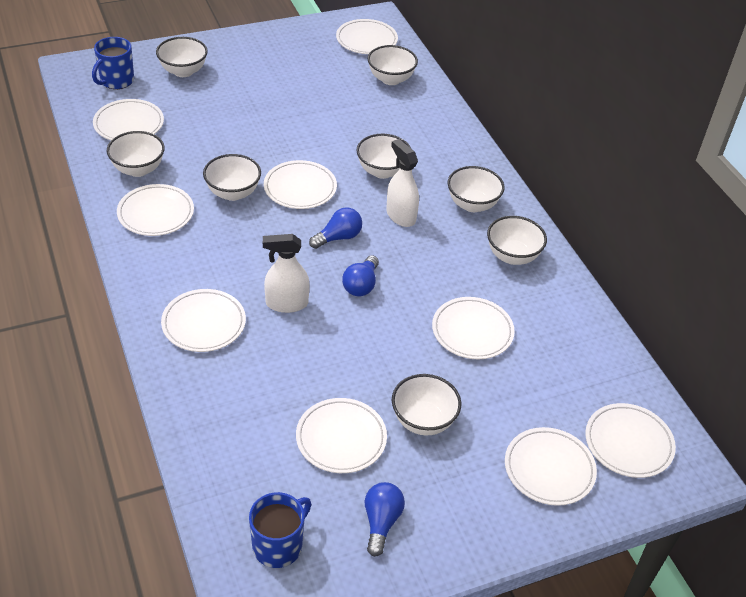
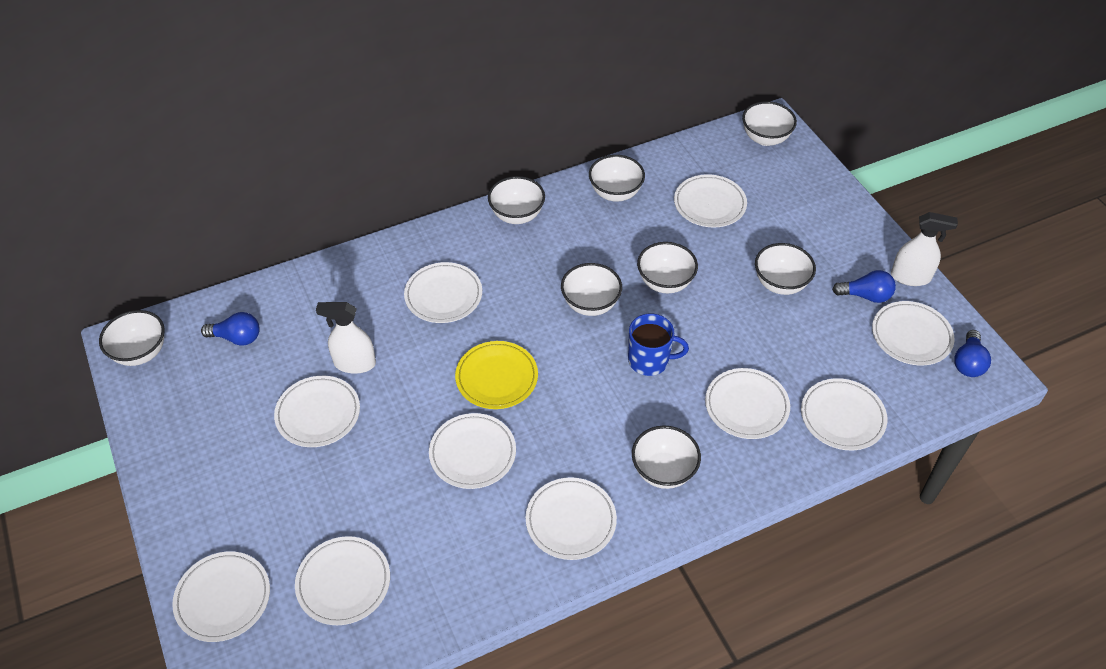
blue mug: 2 -> 1
white plate: 9 -> 10
yellow plate: 0 -> 1

